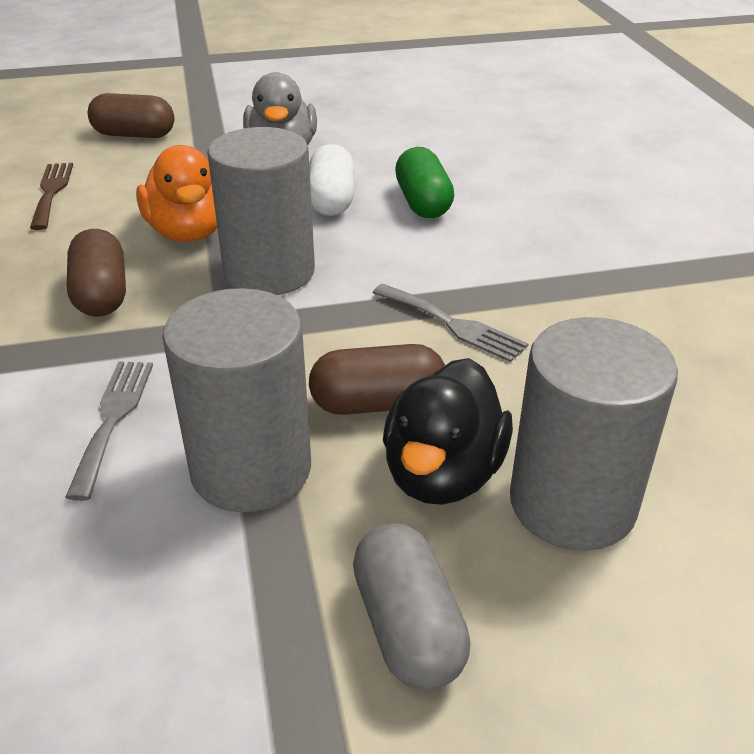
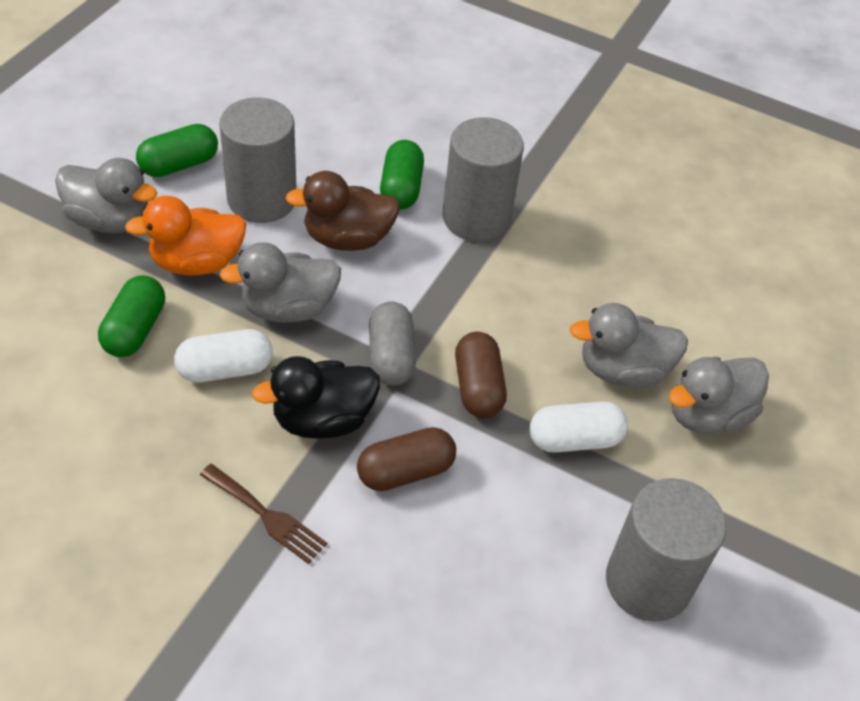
brown capsule: 3 -> 2
brown duck: 0 -> 1
green capsule: 1 -> 3
grey duck: 1 -> 4
grey fork: 2 -> 0
white capsule: 1 -> 2

